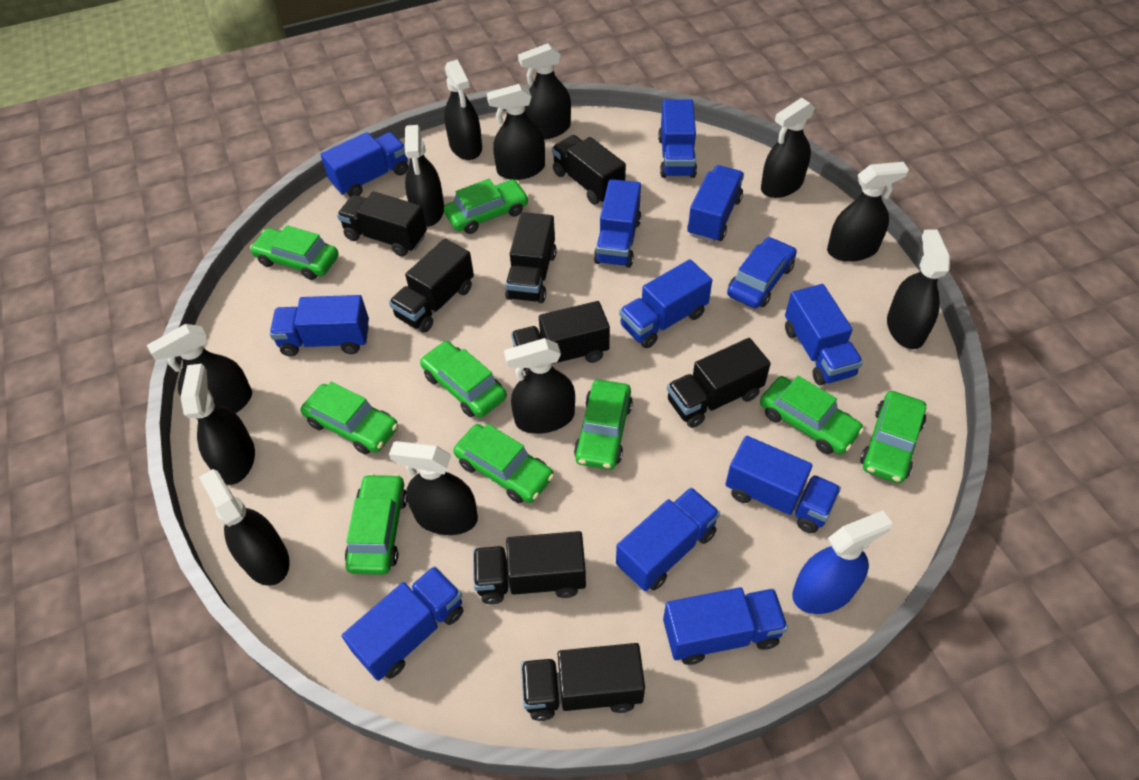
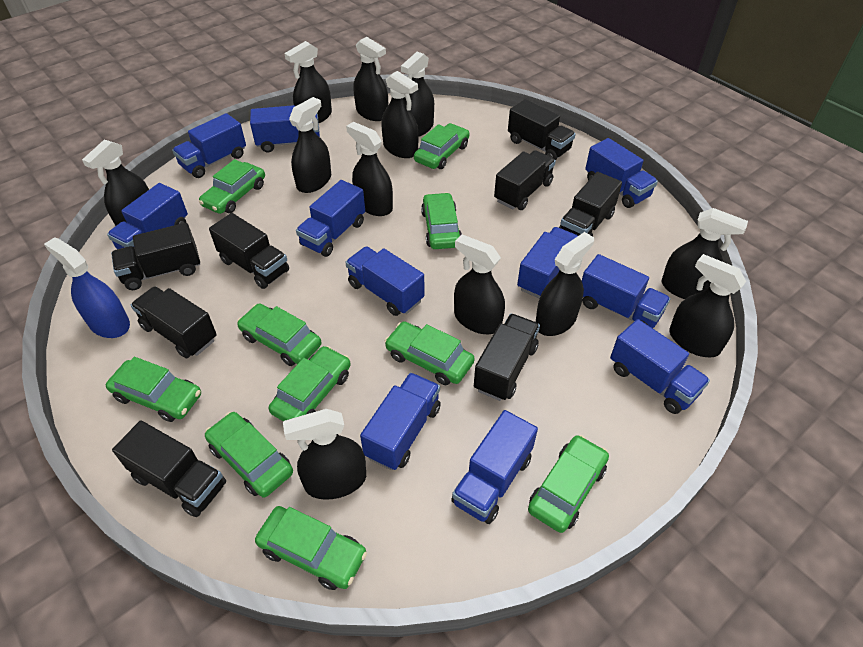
blue car: 1 -> 0
green car: 9 -> 10

